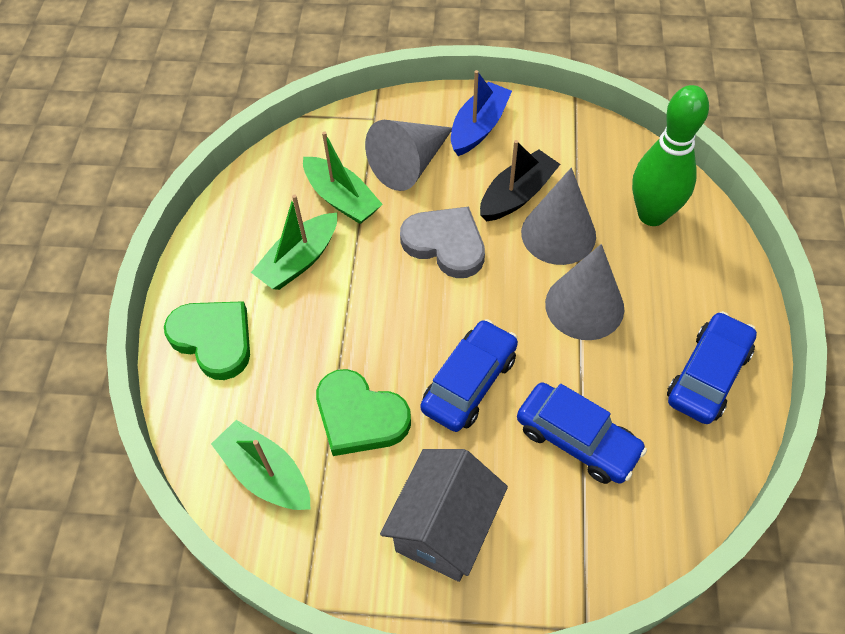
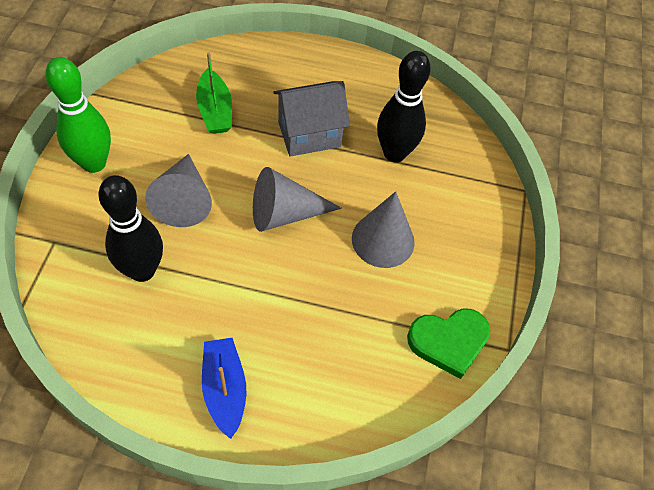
black boat: 1 -> 0
black bowling pin: 0 -> 2
blue car: 3 -> 0
green boat: 3 -> 1
green heart: 2 -> 1
grey heart: 1 -> 0

